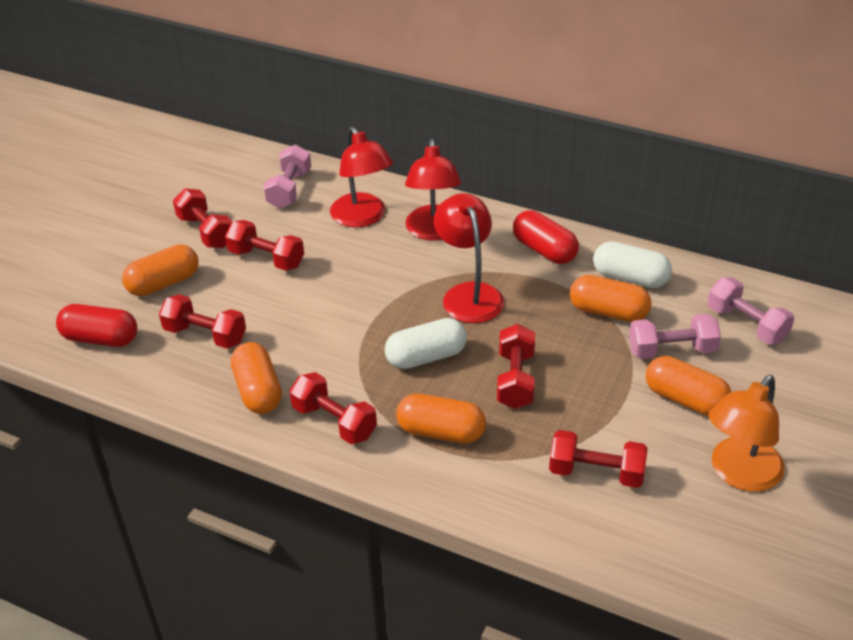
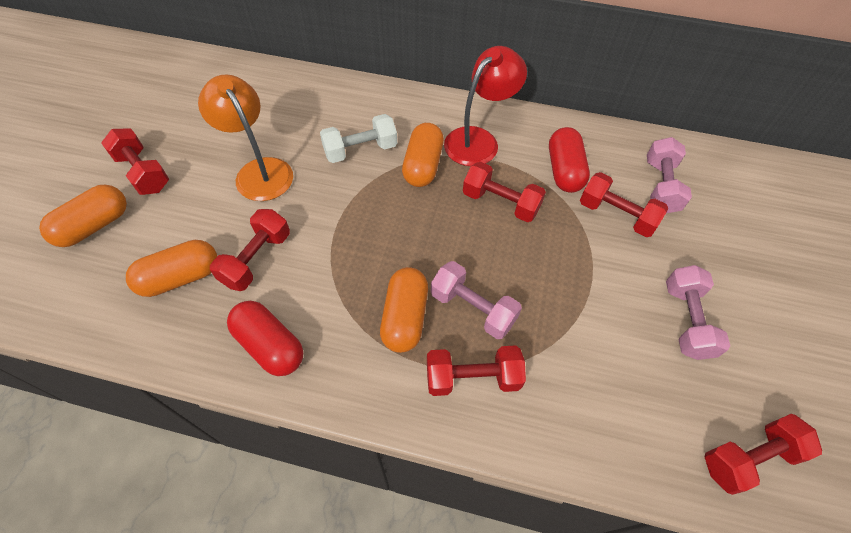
orange capsule: 5 -> 4
red lamp: 3 -> 1
white capsule: 2 -> 0
white dumbbell: 0 -> 1

